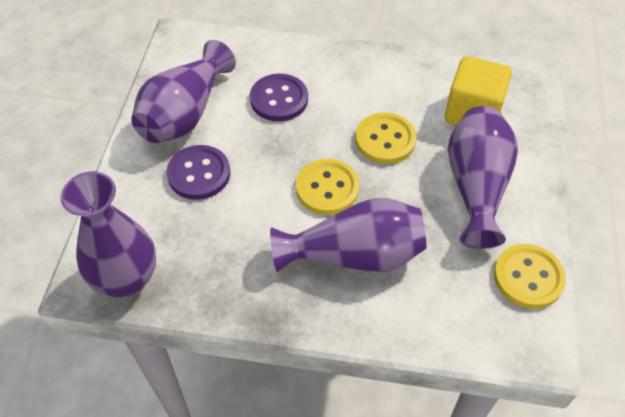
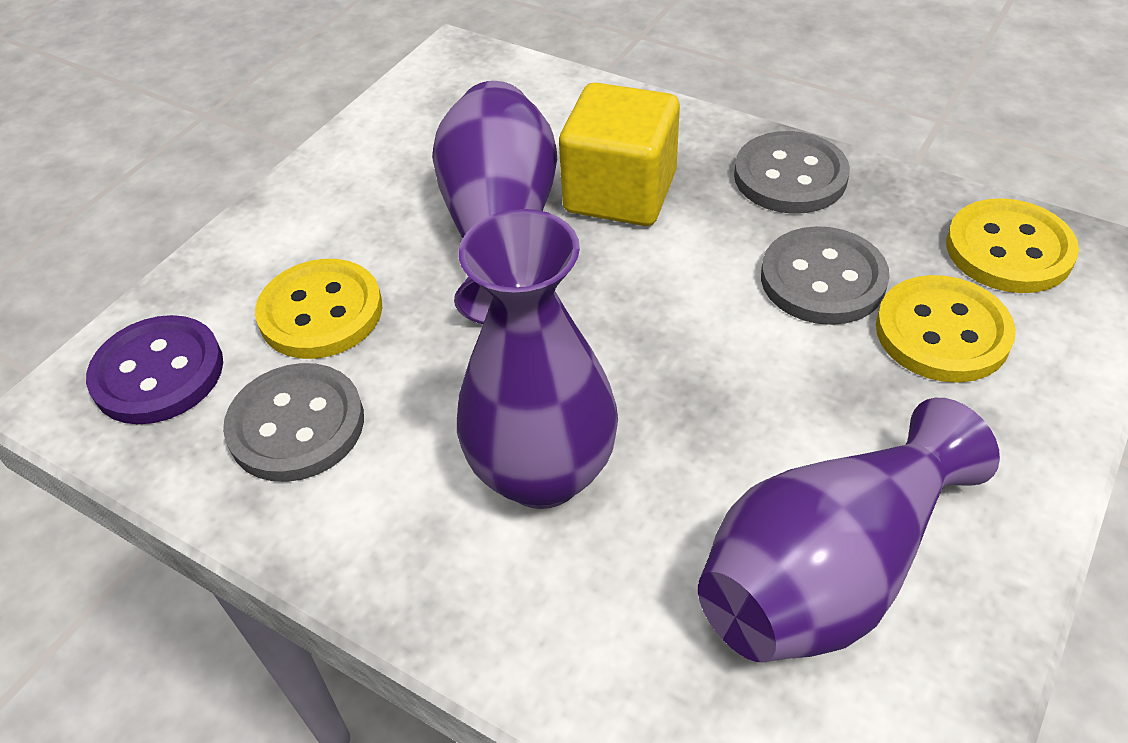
grey button: 0 -> 3
purple button: 2 -> 1
purple vase: 4 -> 3

